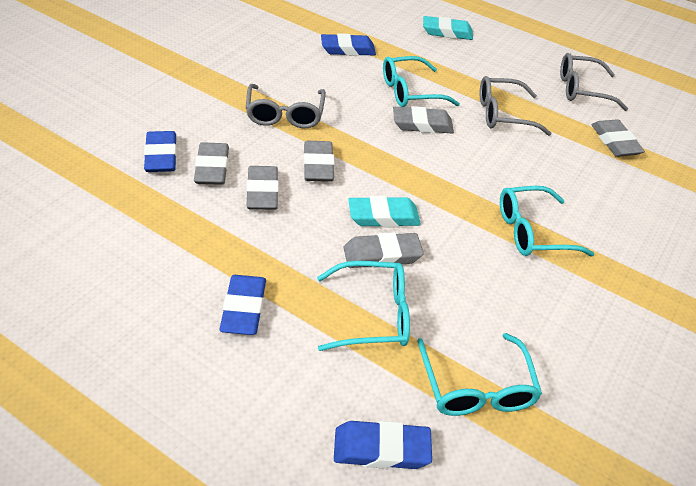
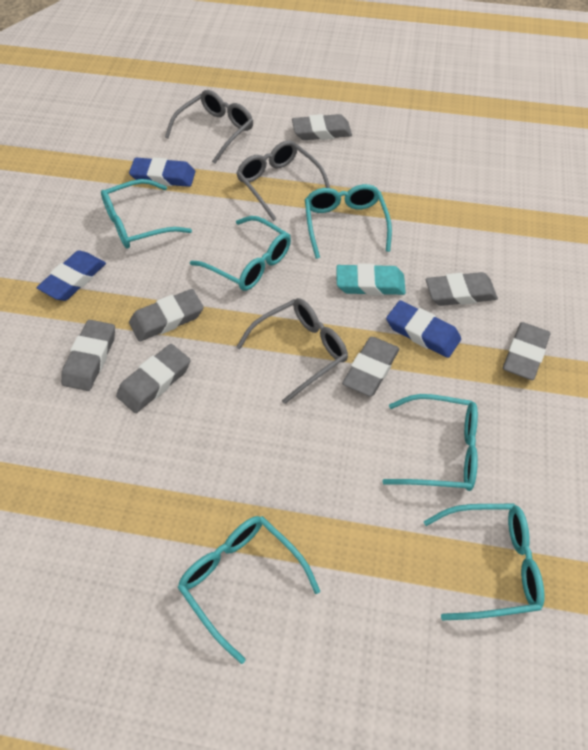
blue eraser: 4 -> 3
grey eraser: 6 -> 7
turquoise eraser: 2 -> 1
turquoise glasses: 4 -> 6

